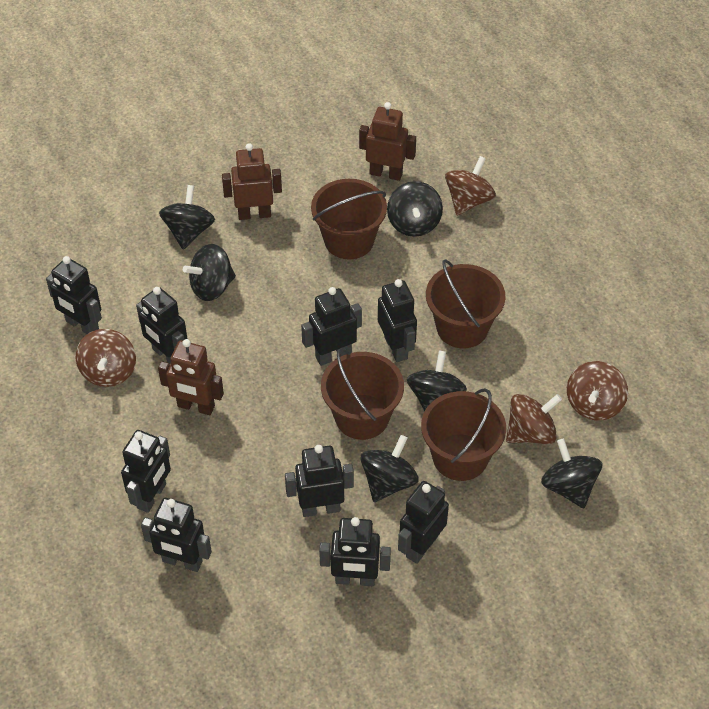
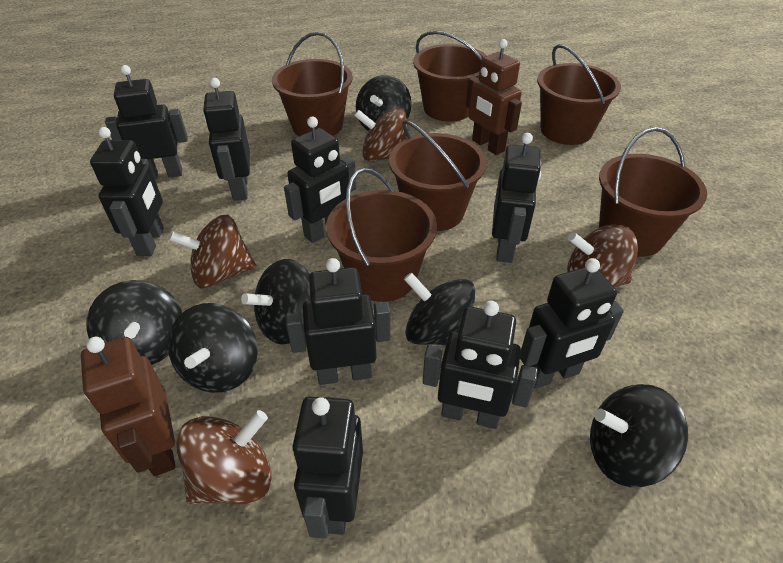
brown bucket: 4 -> 6
brown robot: 3 -> 2

